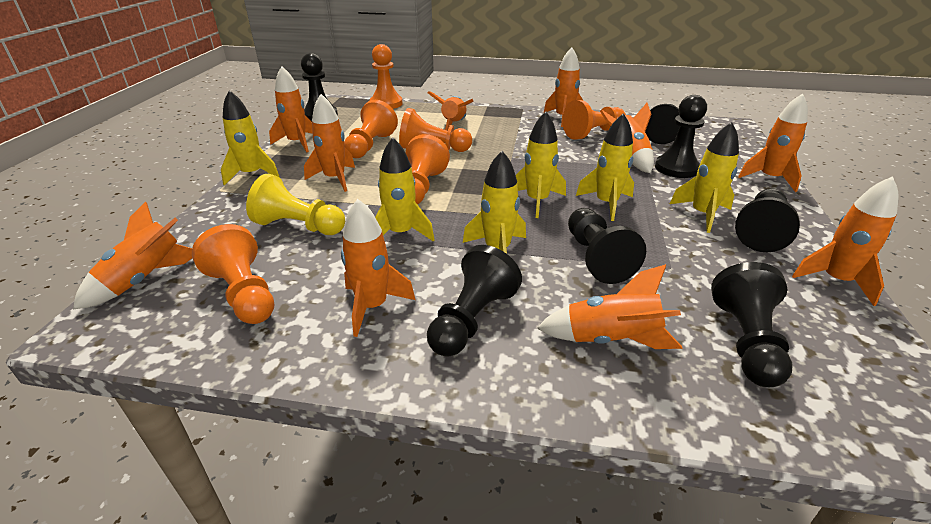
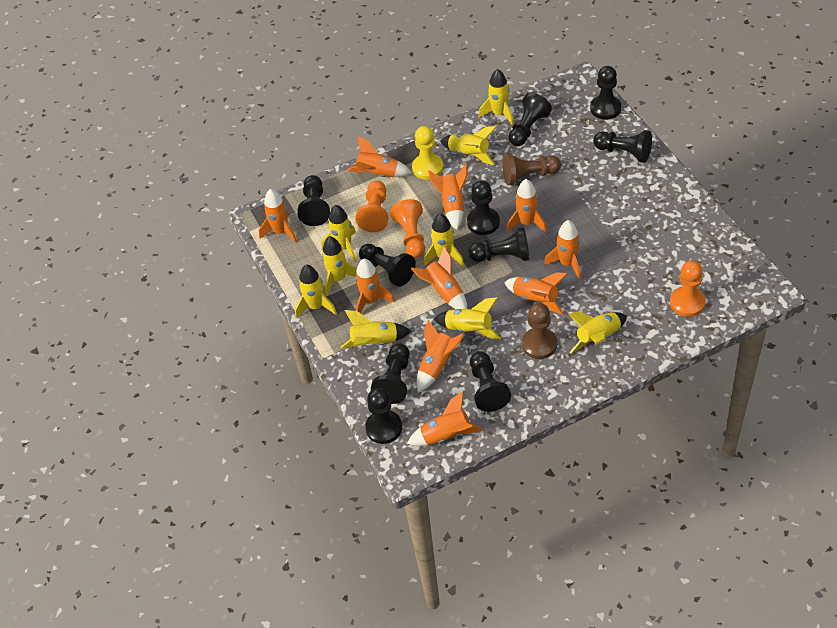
black pawn: 7 -> 10
brown pawn: 0 -> 2
orange pawn: 6 -> 3
yellow rocket: 6 -> 9

